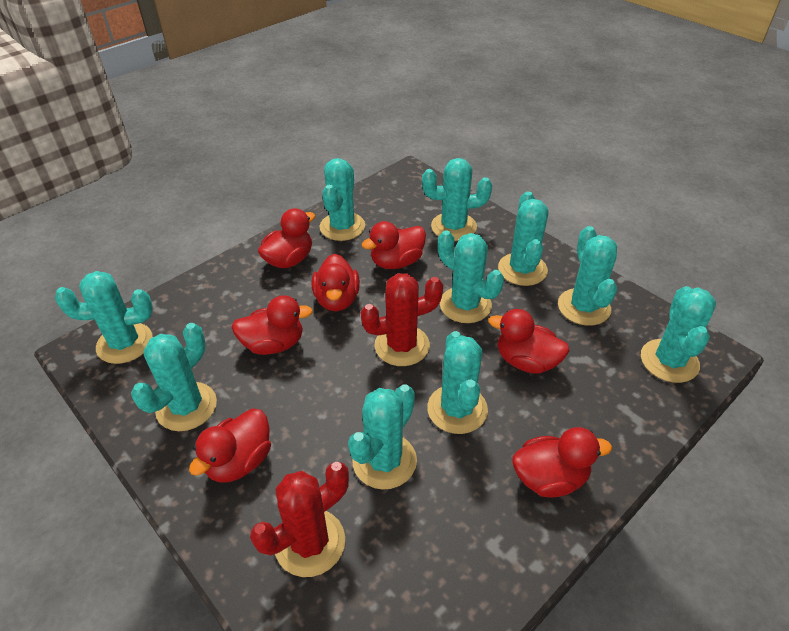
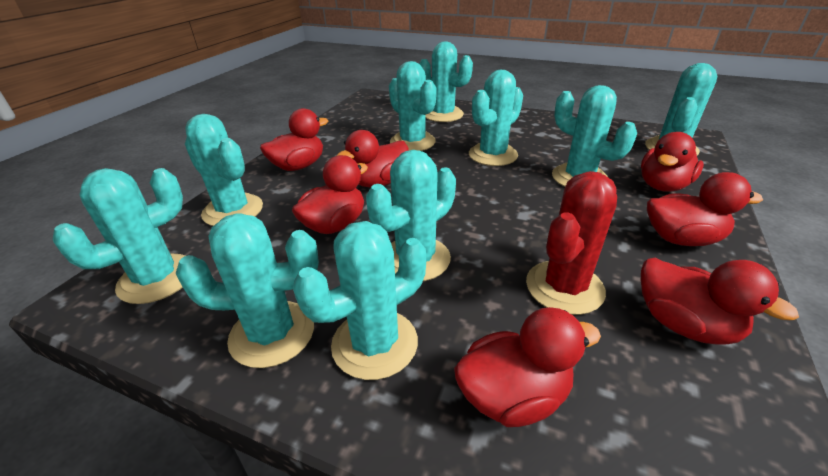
red cactus: 2 -> 1

